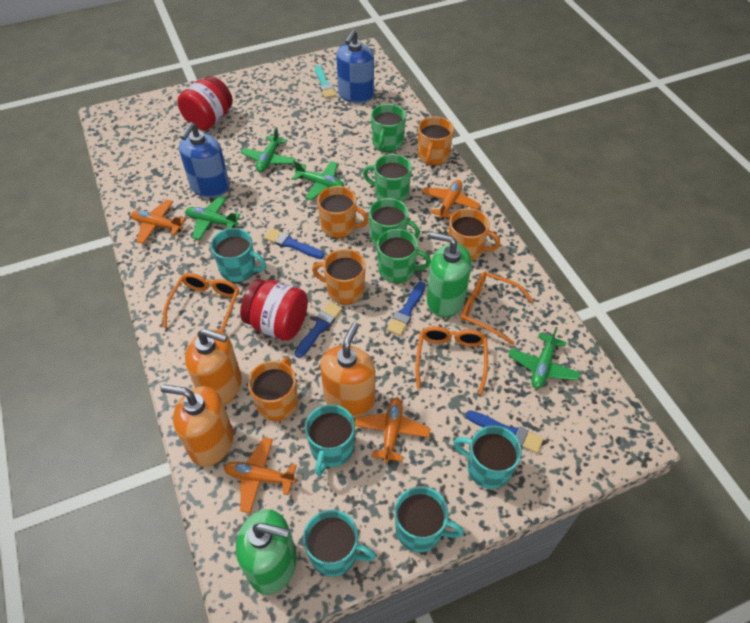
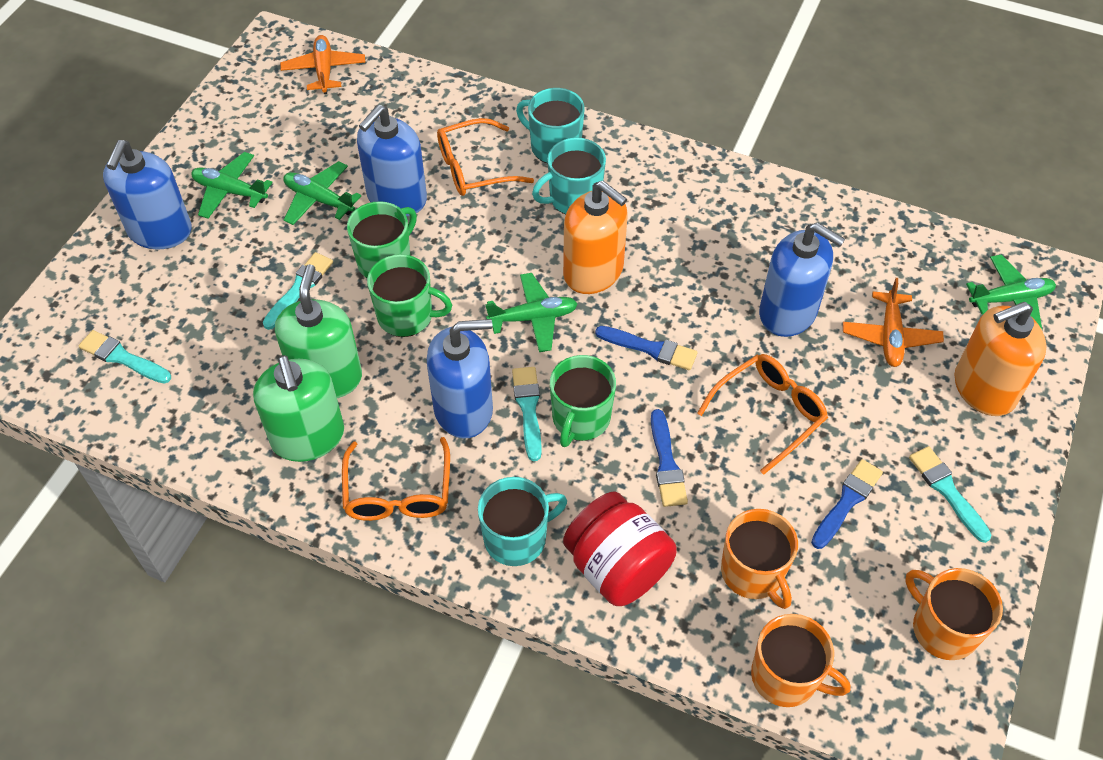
blue brush: 4 -> 3
blue soap dispenser: 2 -> 4
green mug: 4 -> 3
orange mug: 5 -> 3
orange plane: 4 -> 2
orange soap dispenser: 3 -> 2
red jar: 2 -> 1
turquoise brush: 1 -> 4
turquoise mug: 5 -> 3

